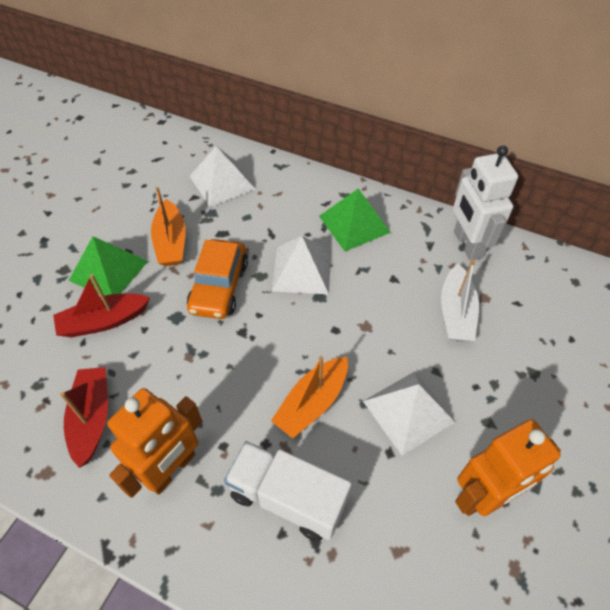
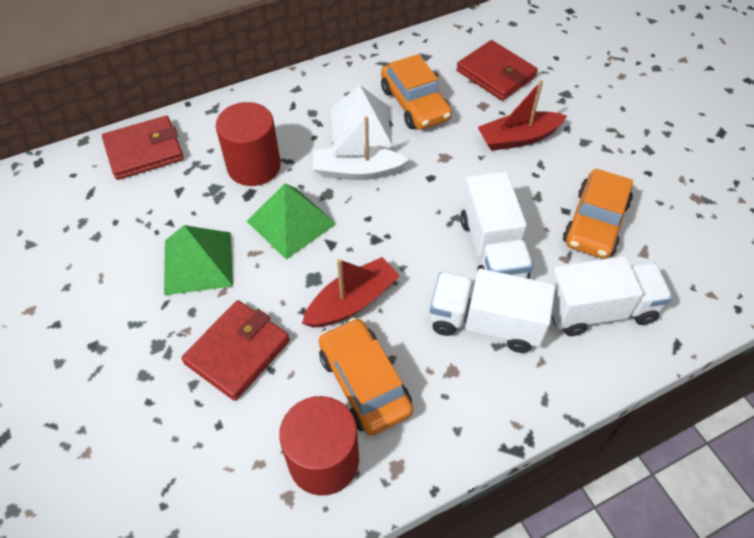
orange boat: 2 -> 0
orange car: 1 -> 3
orange robot: 2 -> 0
red cylinder: 0 -> 2
red wallet: 0 -> 3
white pyramid: 3 -> 1
white robot: 1 -> 0
white truck: 1 -> 3

